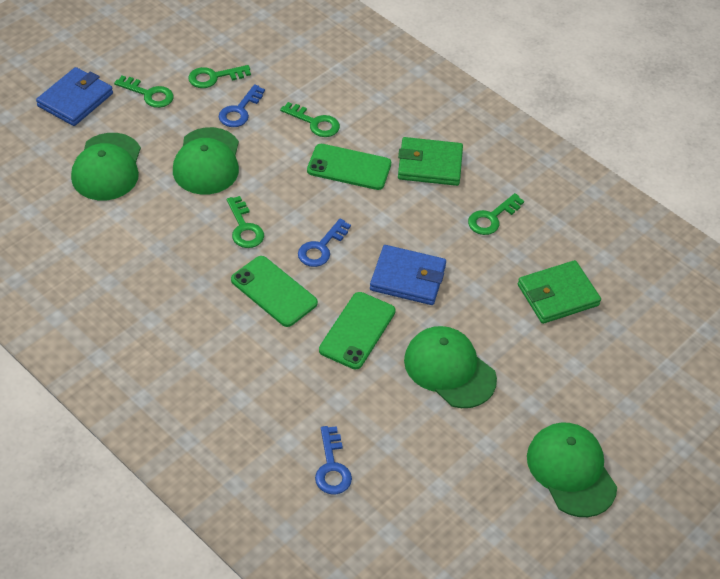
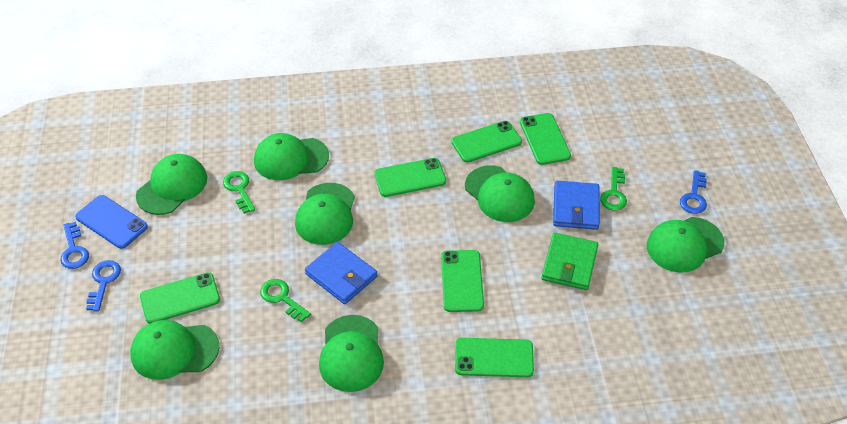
blue phone: 0 -> 1
green cap: 4 -> 7
green key: 5 -> 3
green phone: 3 -> 6
green wallet: 2 -> 1

